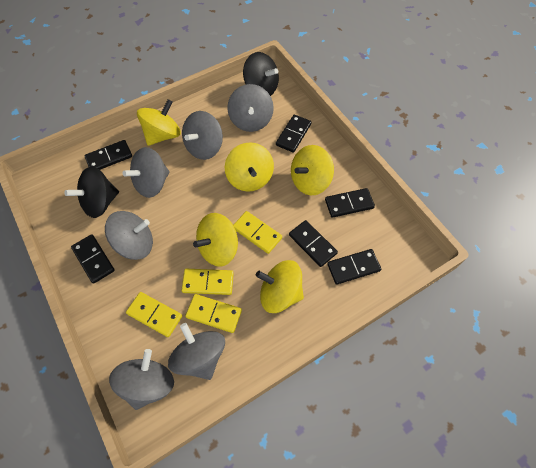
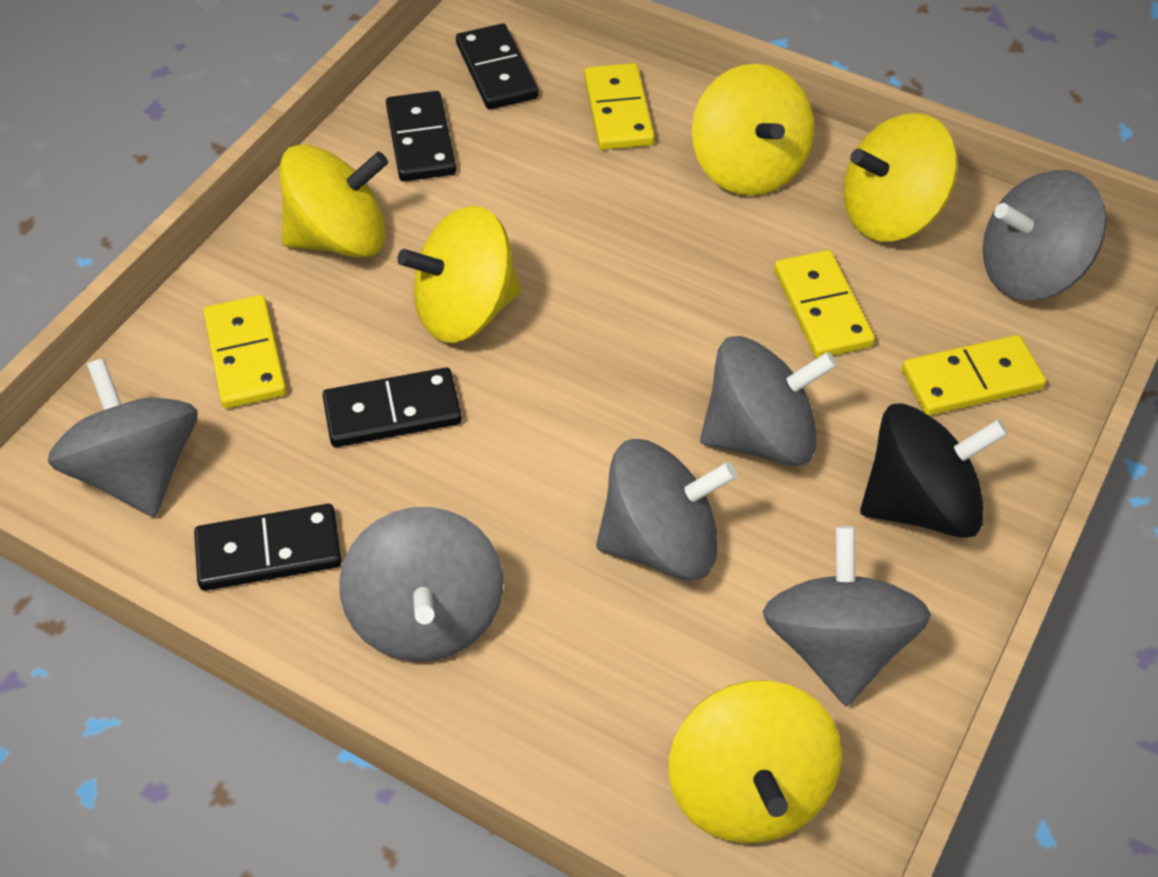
black domino: 6 -> 4
black spinning top: 2 -> 1

